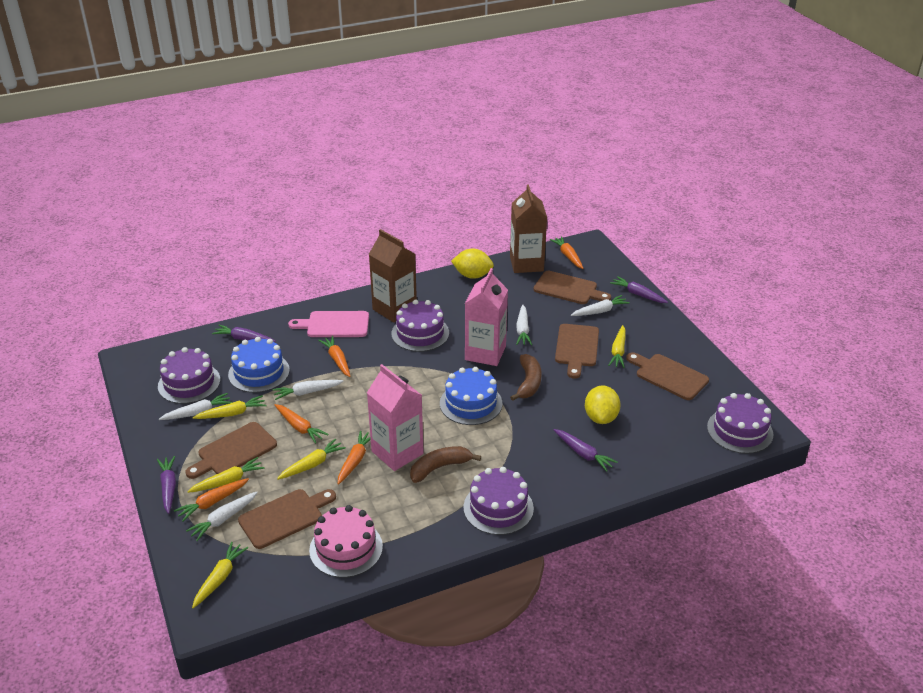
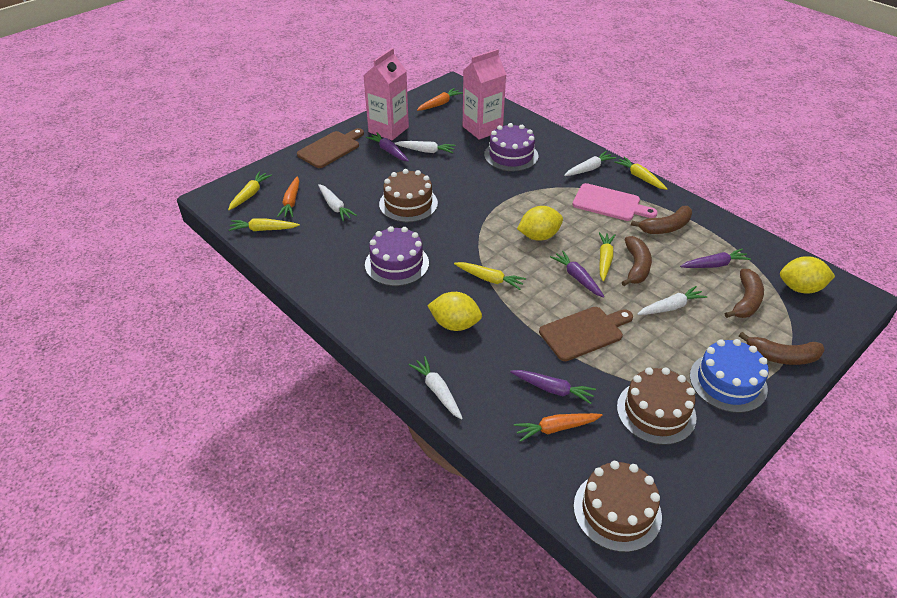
blue cake: 2 -> 1
brown banana: 2 -> 4
brown cake: 0 -> 3
brown carton: 2 -> 0
brown cutting board: 5 -> 2
orange carrot: 5 -> 3
pink cake: 1 -> 0
purple cake: 4 -> 2
yellow lemon: 2 -> 3

